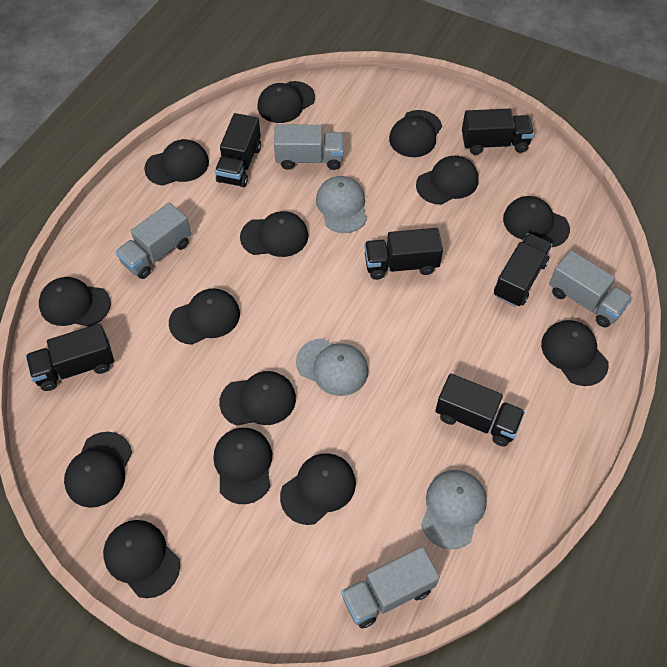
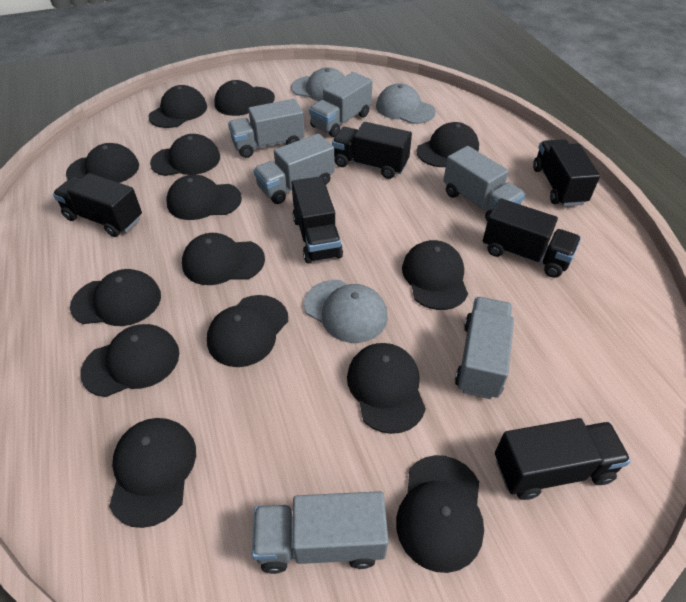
grey truck: 4 -> 6

